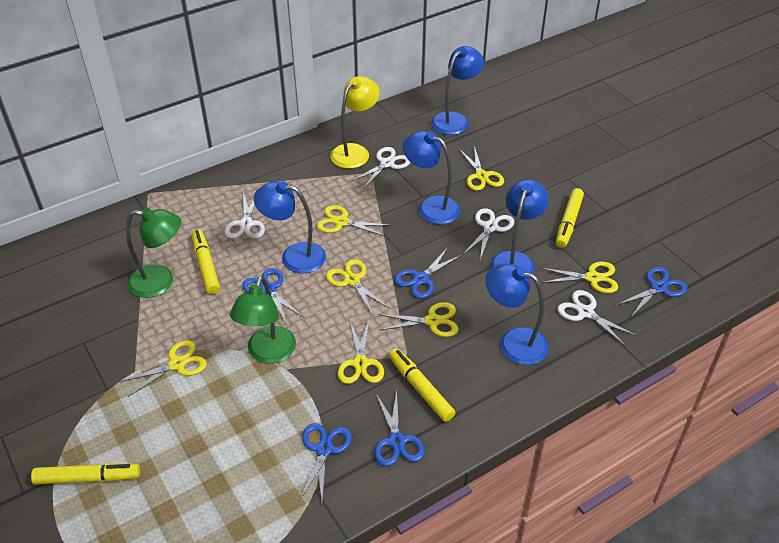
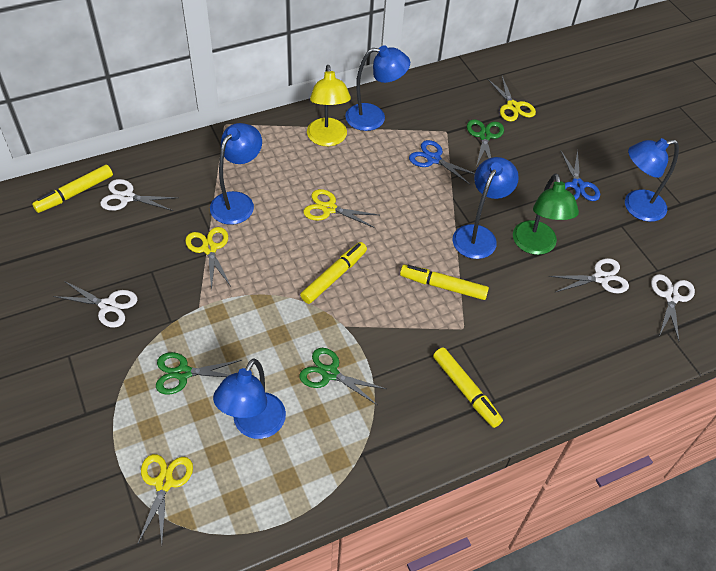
blue scissors: 5 -> 2
green lamp: 2 -> 1
green scissors: 0 -> 3
yellow scissors: 7 -> 4

